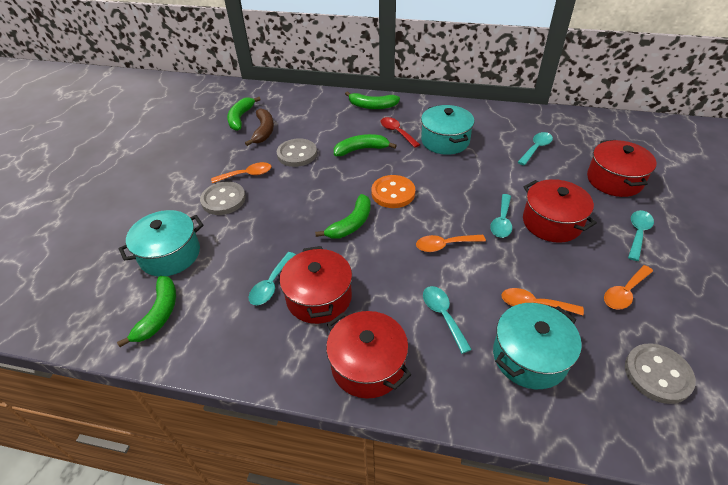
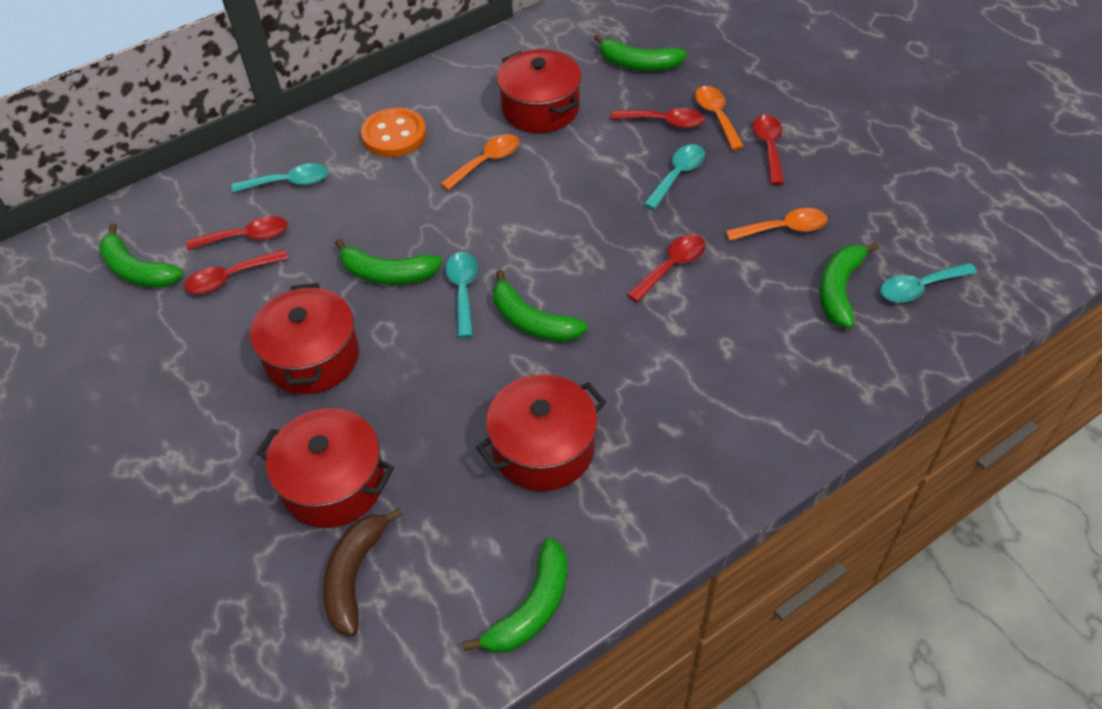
green banana: 5 -> 6
grey button: 3 -> 0
orange spoon: 4 -> 3
red spoon: 1 -> 5
turquoise pot: 3 -> 0
turquoise spoon: 5 -> 4

